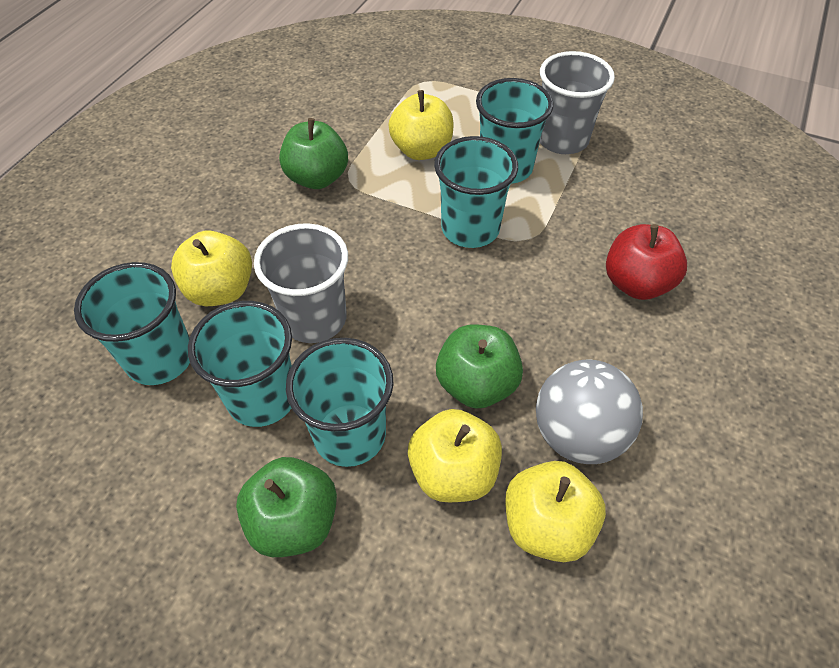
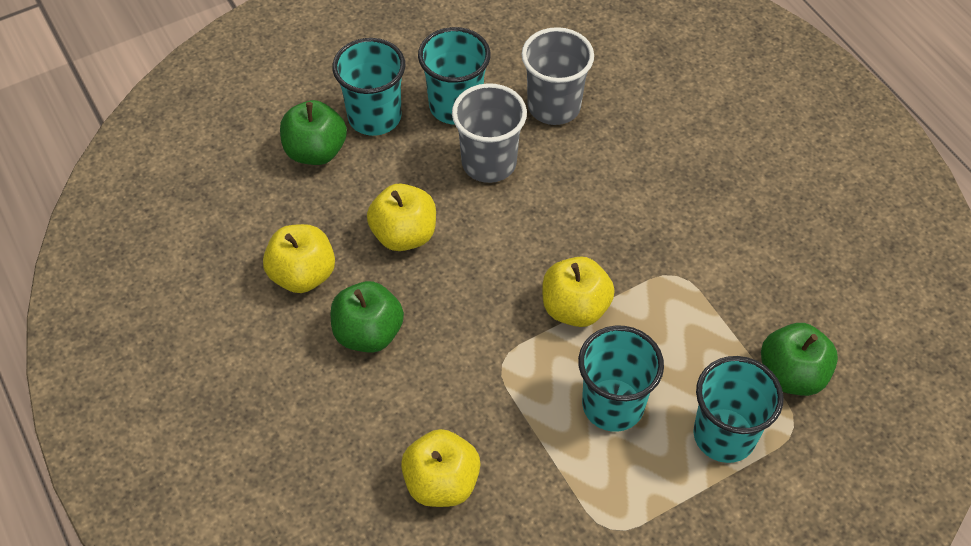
grey ball: 1 -> 0
red apple: 1 -> 0
turquoise cup: 5 -> 4

